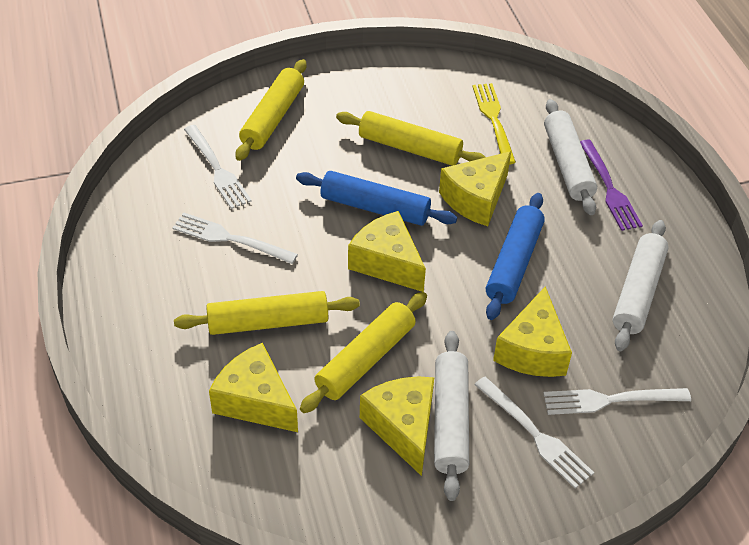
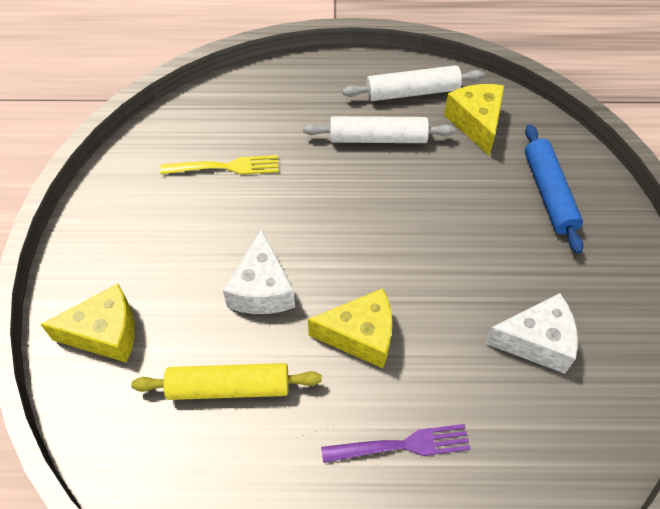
blue rolling pin: 2 -> 1
white cheese: 0 -> 2
white fork: 4 -> 0
white rolling pin: 3 -> 2
yellow cheese: 5 -> 3
yellow rolling pin: 4 -> 1

